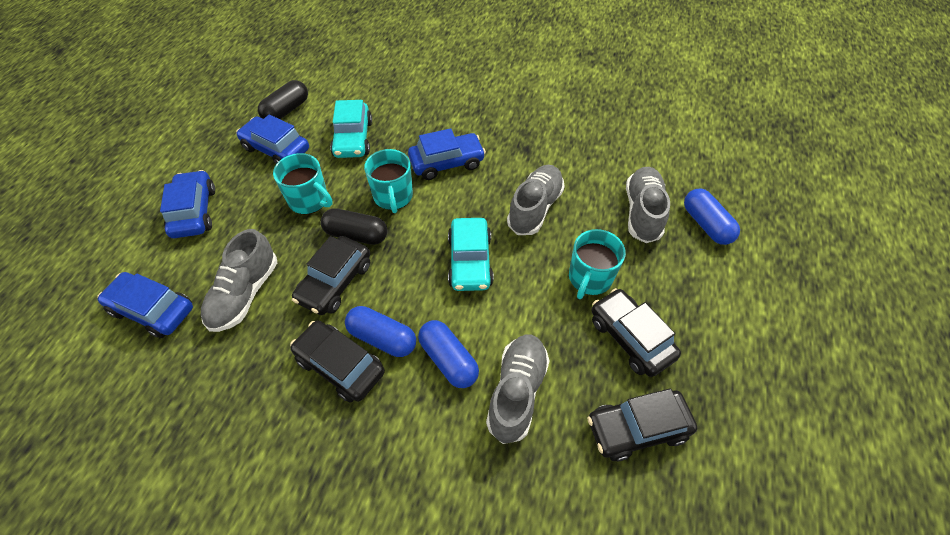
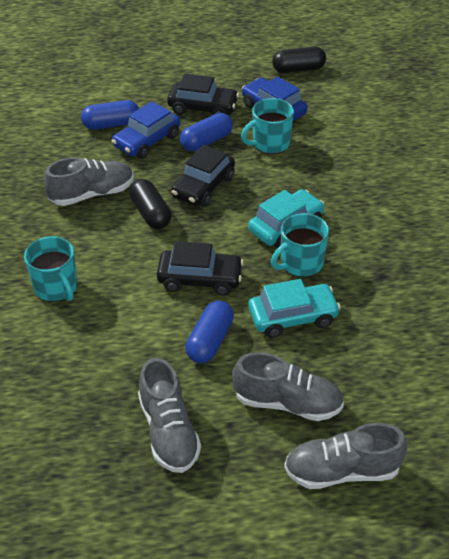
black car: 4 -> 3
blue car: 4 -> 2

